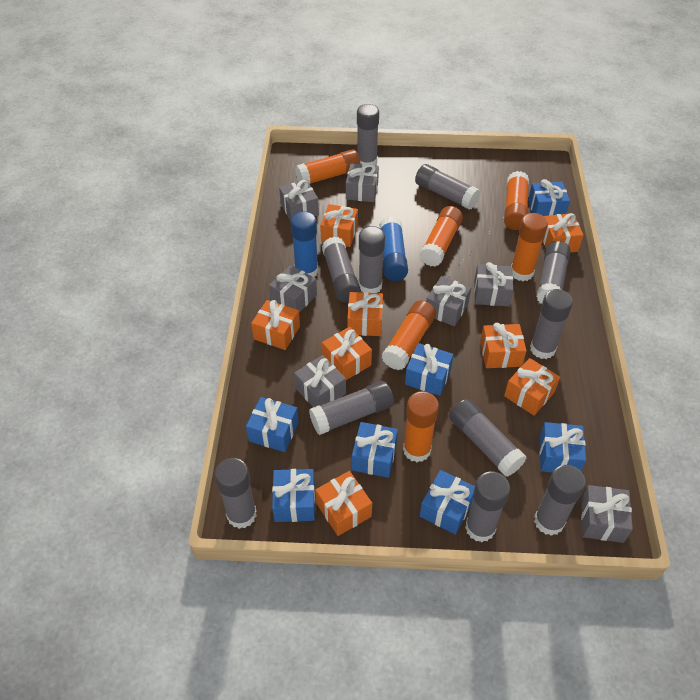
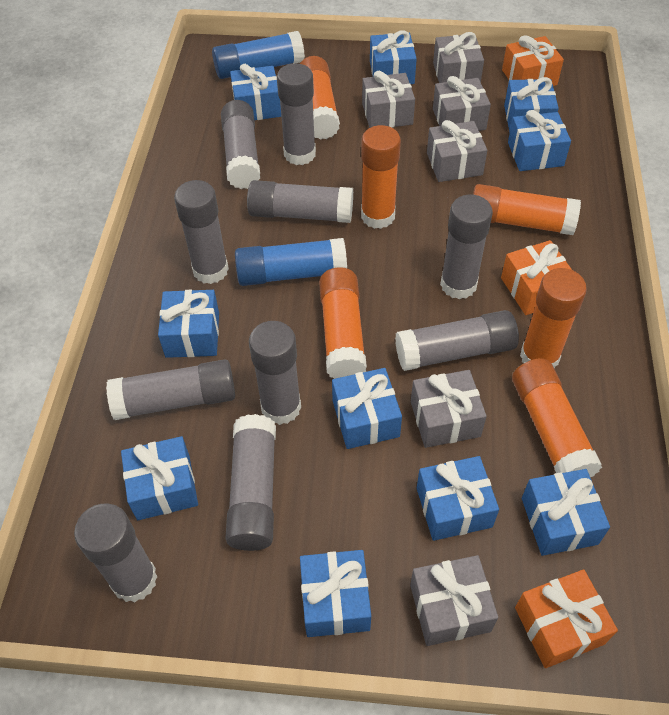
blue gift: 7 -> 10
grey gift: 7 -> 6
grey glue stick: 11 -> 10
orange gift: 8 -> 3

